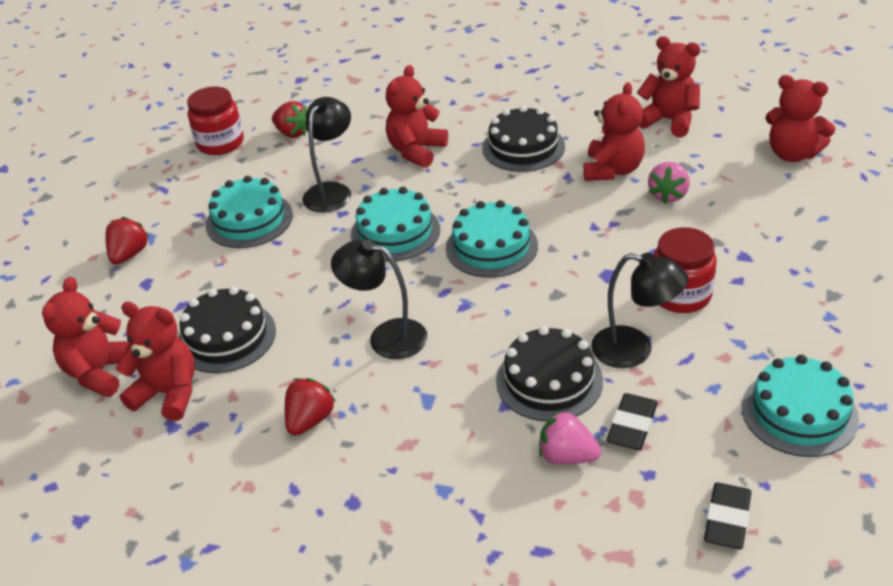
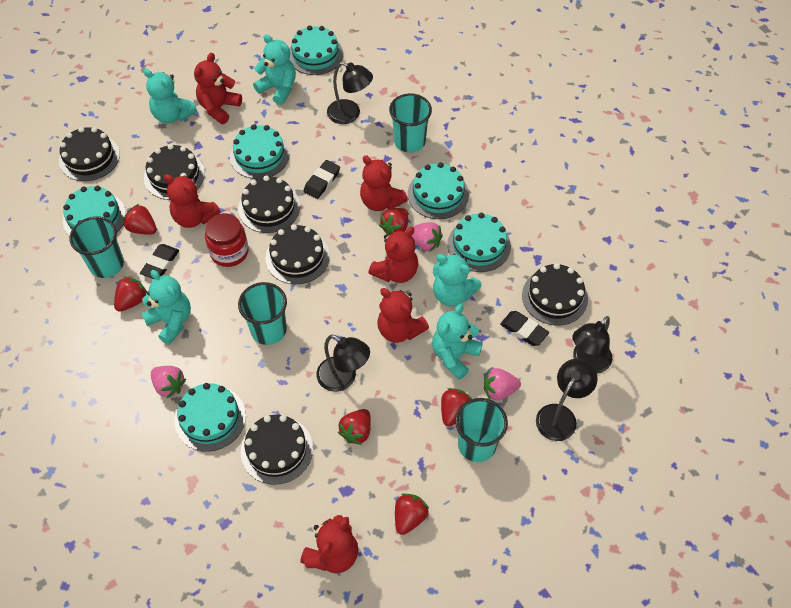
black cake: 3 -> 6
black eraser: 2 -> 3
black lamp: 3 -> 4
pink strawberry: 2 -> 3
red jar: 2 -> 1
red strawberry: 3 -> 6
turquoise cake: 4 -> 6
turquoise cup: 0 -> 4
turquoise teddy bear: 0 -> 5

